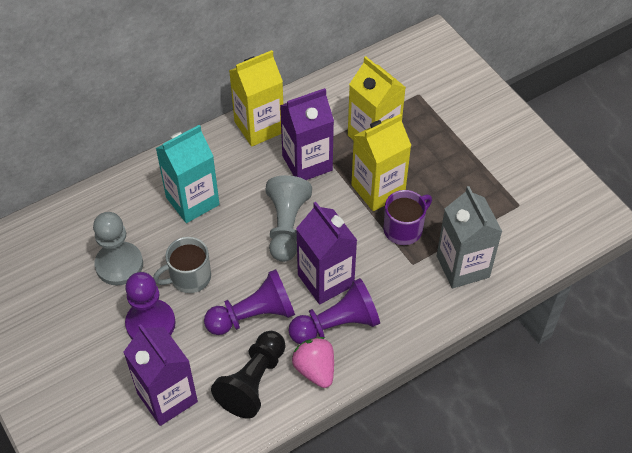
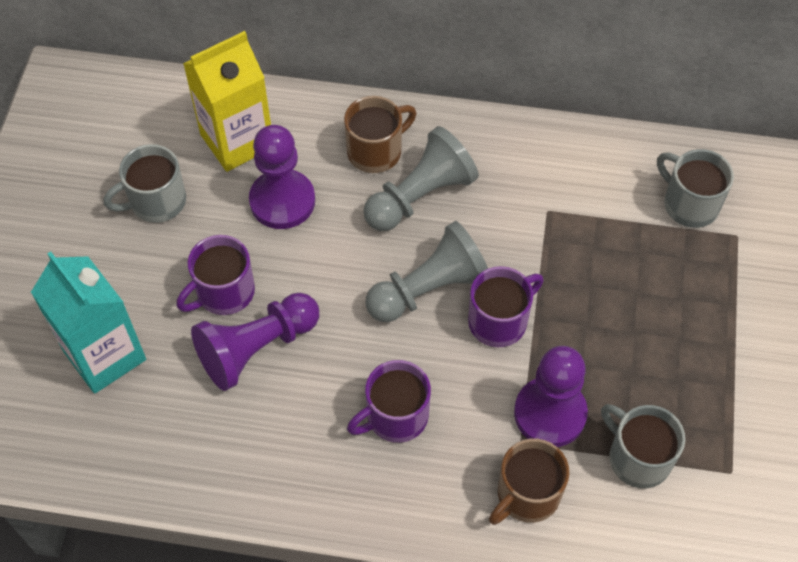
black pawn: 1 -> 0
brown mug: 0 -> 2
grey carton: 1 -> 0
grey mug: 1 -> 3
pink strawberry: 1 -> 0
purple carton: 3 -> 0
purple mug: 1 -> 3
yellow carton: 3 -> 1

